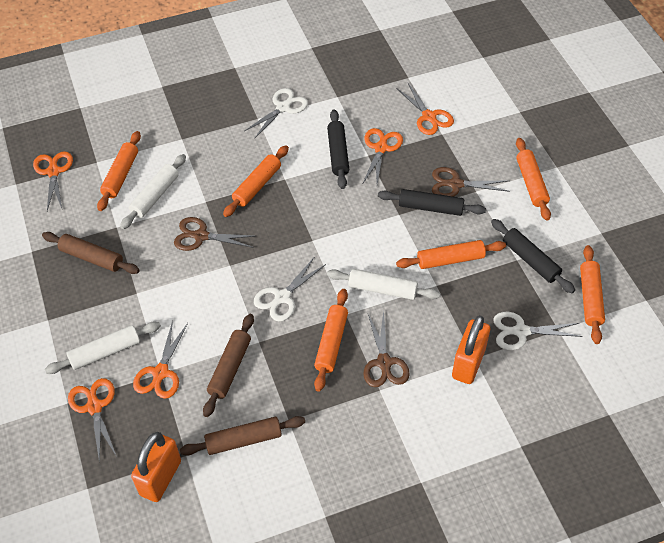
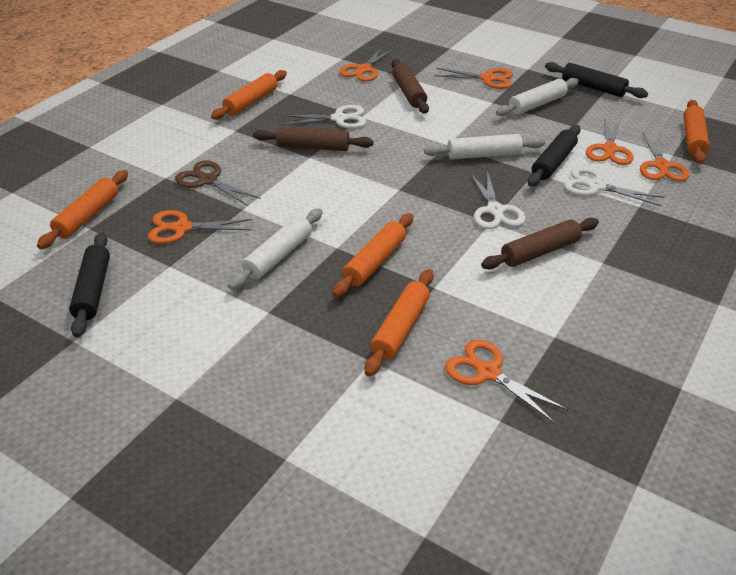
brown scissors: 3 -> 1
orange padlock: 2 -> 0
orange rolling pin: 6 -> 5
orange scissors: 5 -> 6

